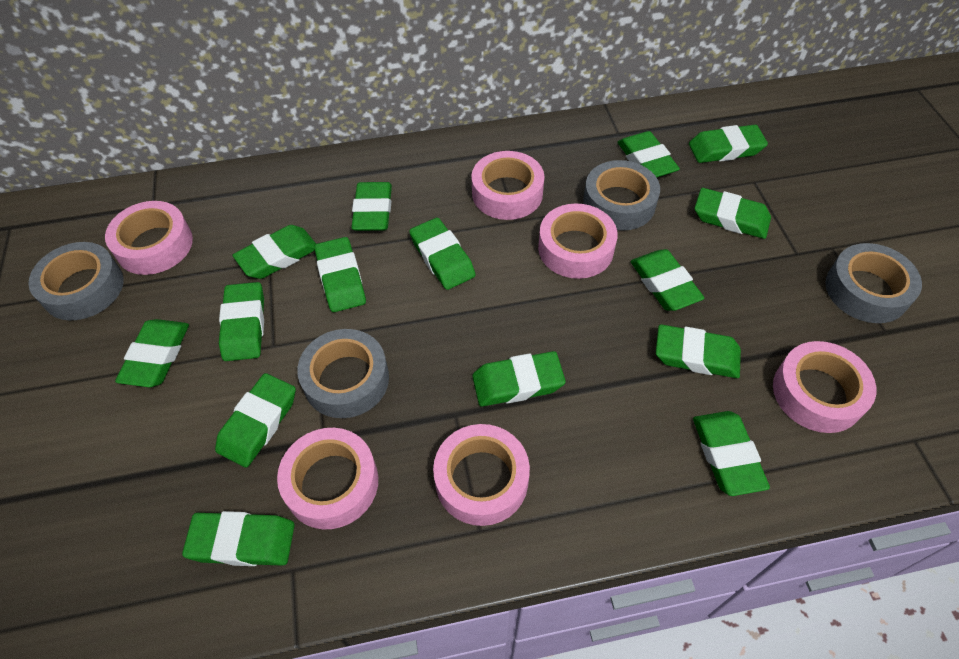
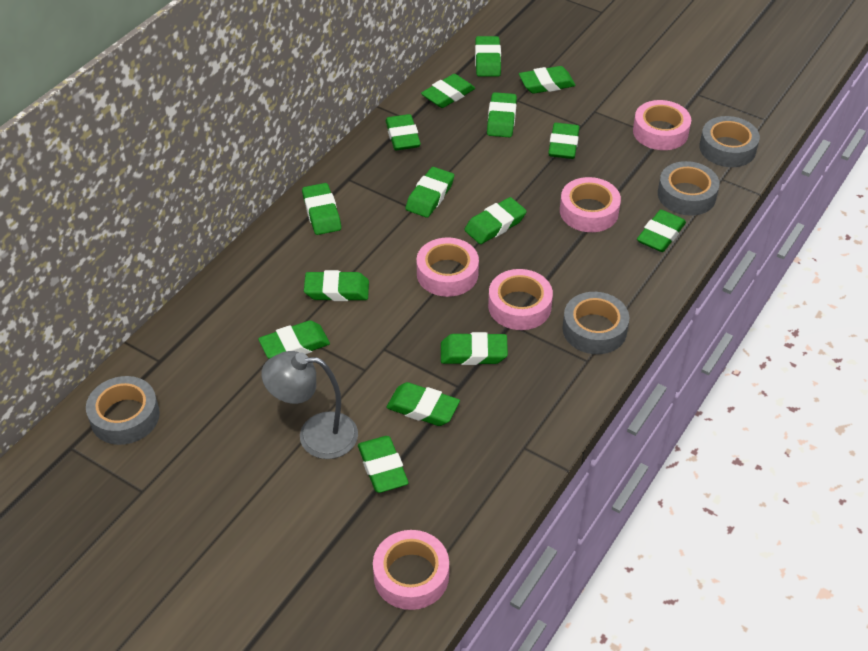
grey lamp: 0 -> 1
pink tape: 6 -> 5

